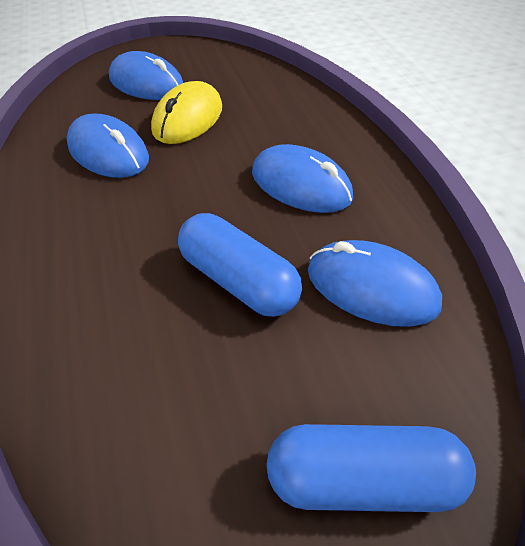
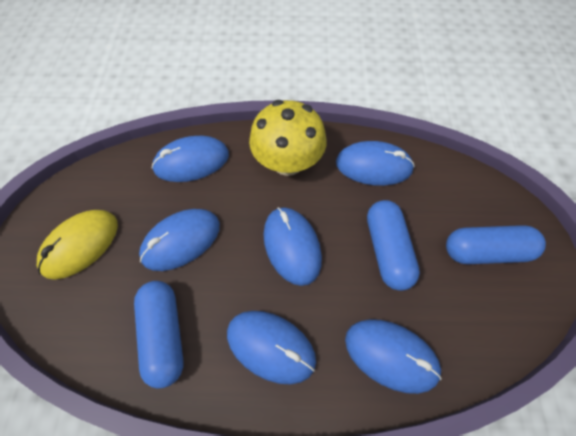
blue capsule: 2 -> 3
blue mouse: 4 -> 6
yellow mushroom: 0 -> 1

